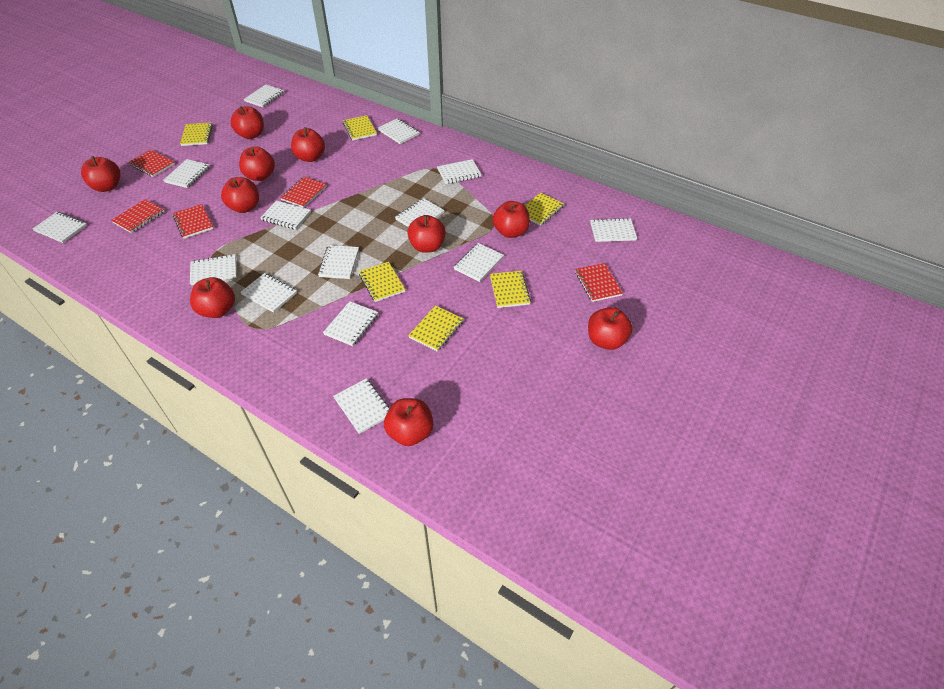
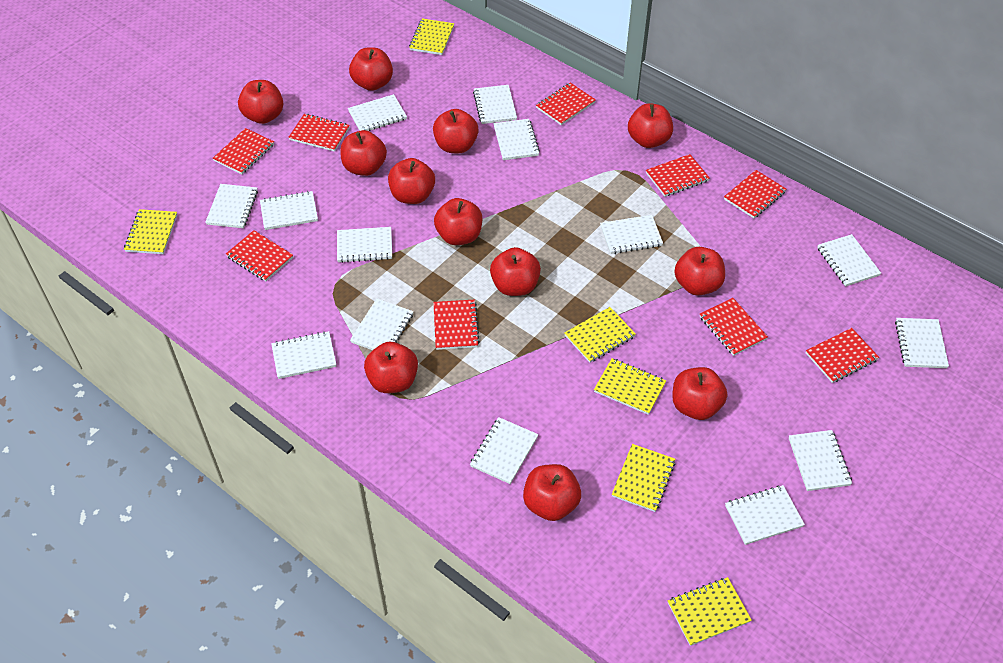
red apple: 10 -> 12
red notebook: 5 -> 9

